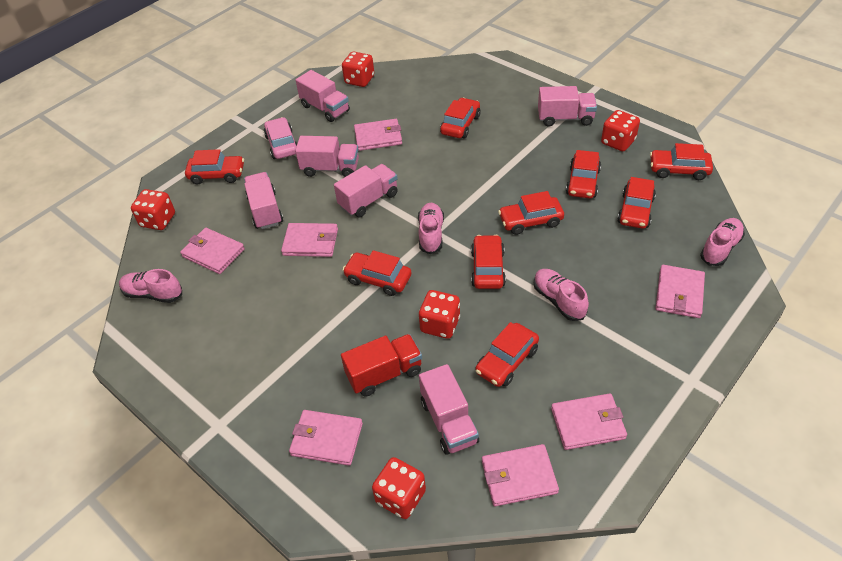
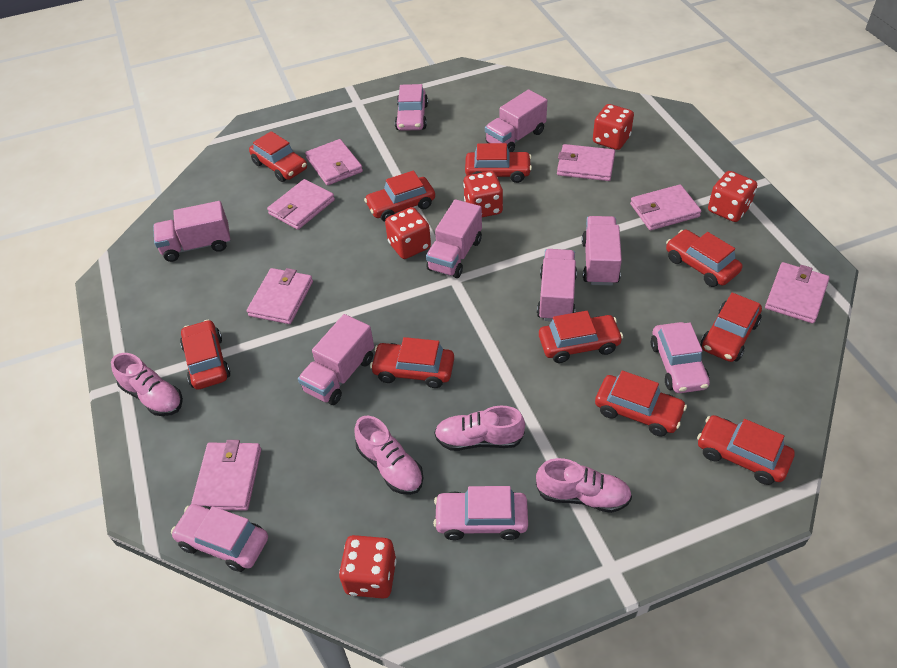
pink car: 1 -> 4
red car: 9 -> 10
red truck: 1 -> 0

